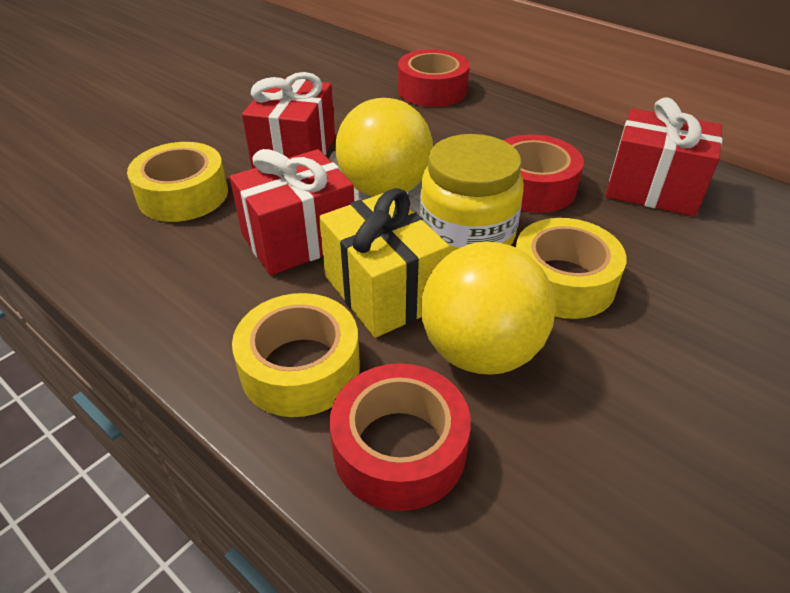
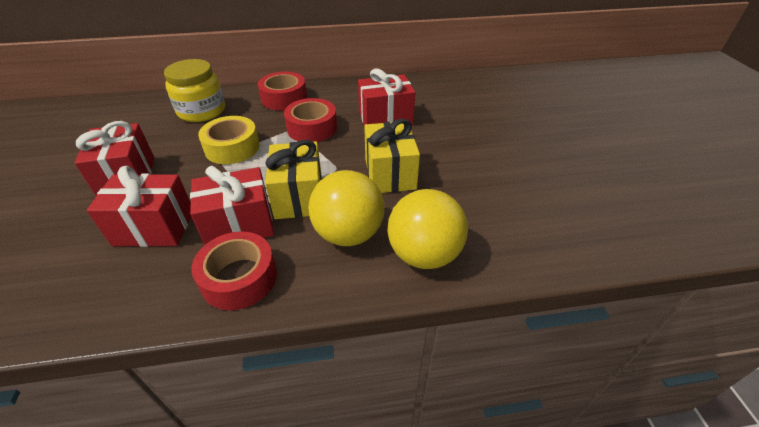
red gift: 3 -> 4
yellow gift: 1 -> 2
yellow tape: 3 -> 1

